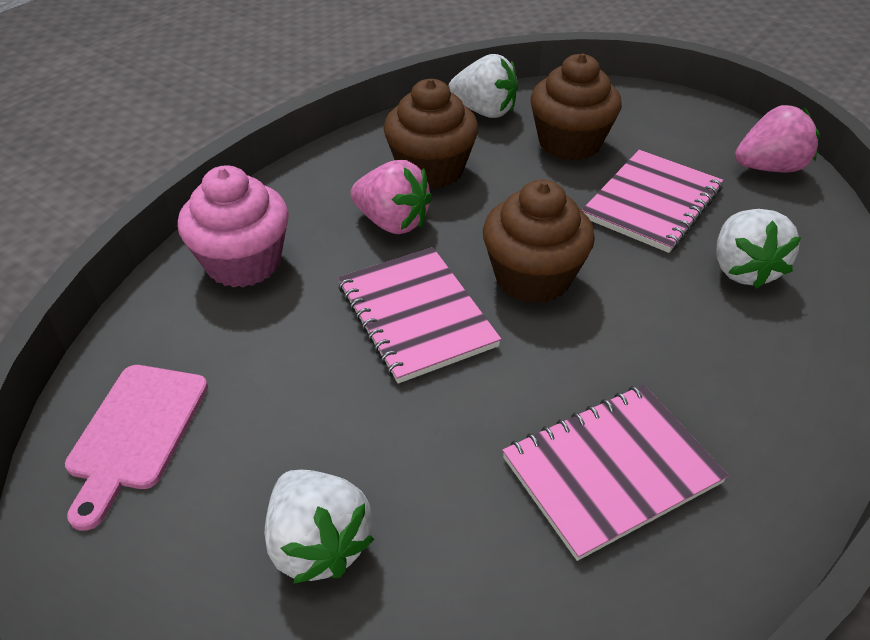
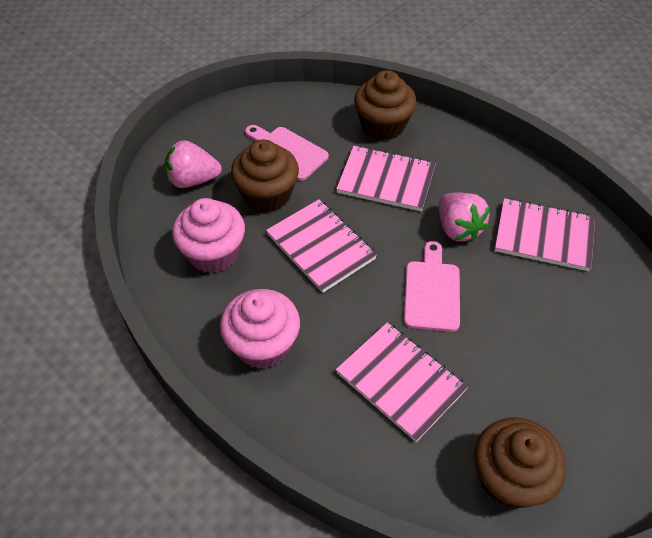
pink cupcake: 1 -> 2
pink cutting board: 1 -> 2
pink notebook: 3 -> 4
white strawberry: 3 -> 0

